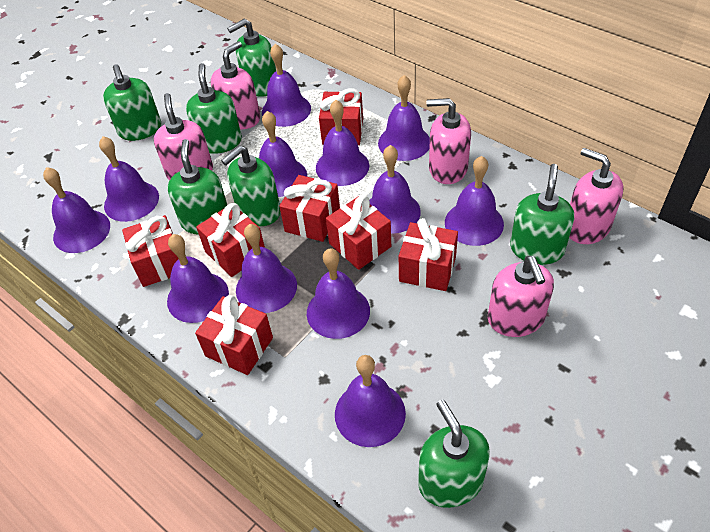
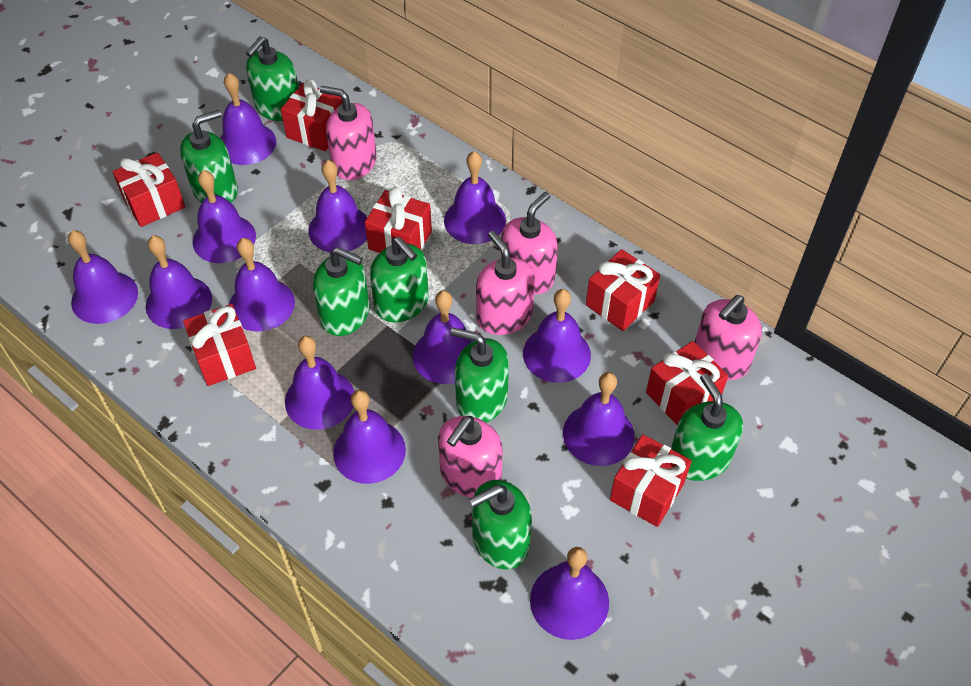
purple bell: 12 -> 13

